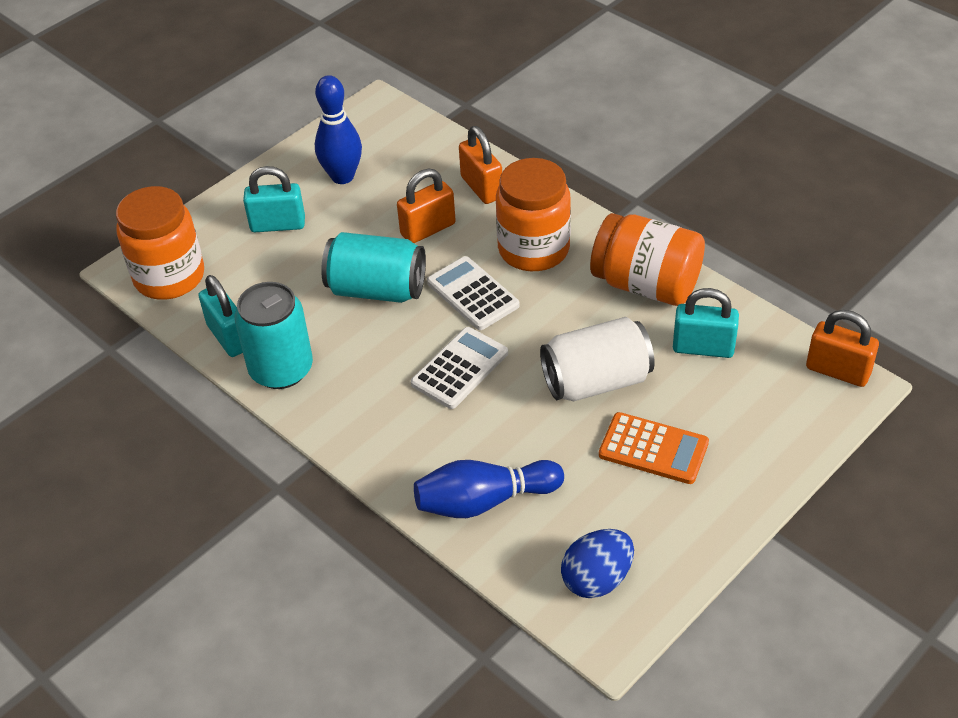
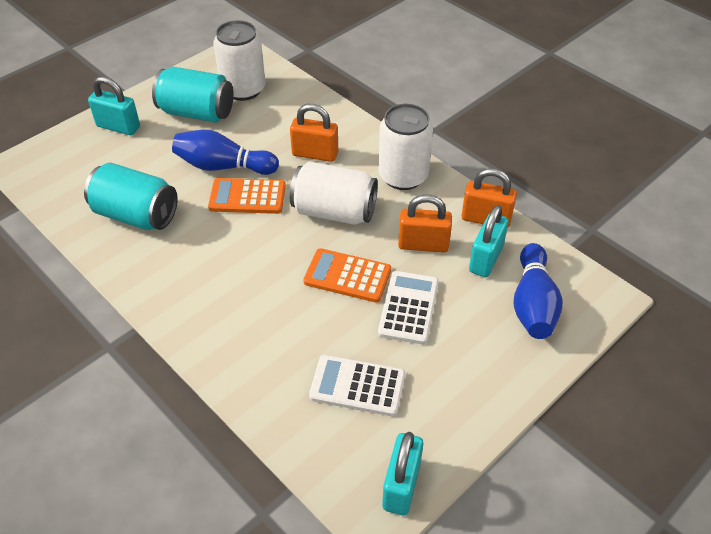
blue egg: 1 -> 0
orange calculator: 1 -> 2
orange jar: 3 -> 0
white can: 1 -> 3

